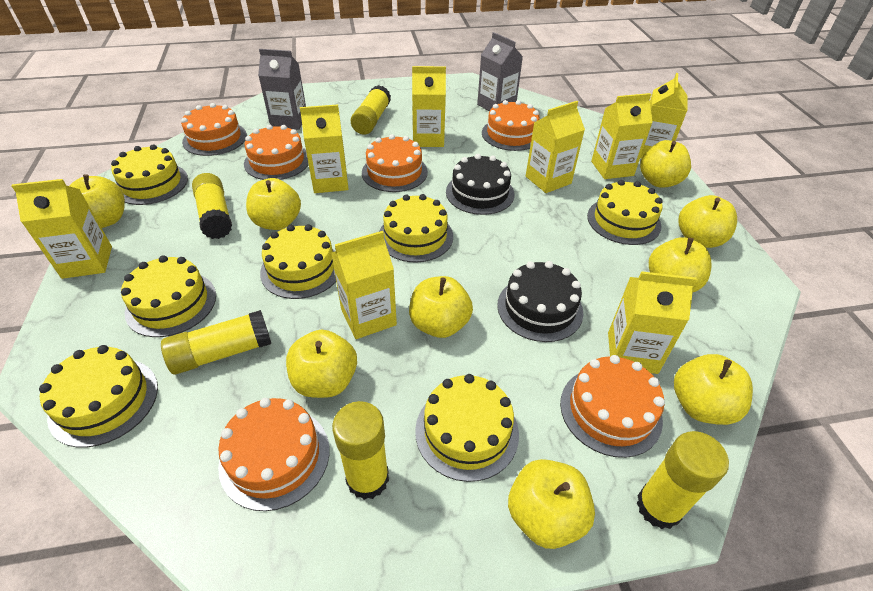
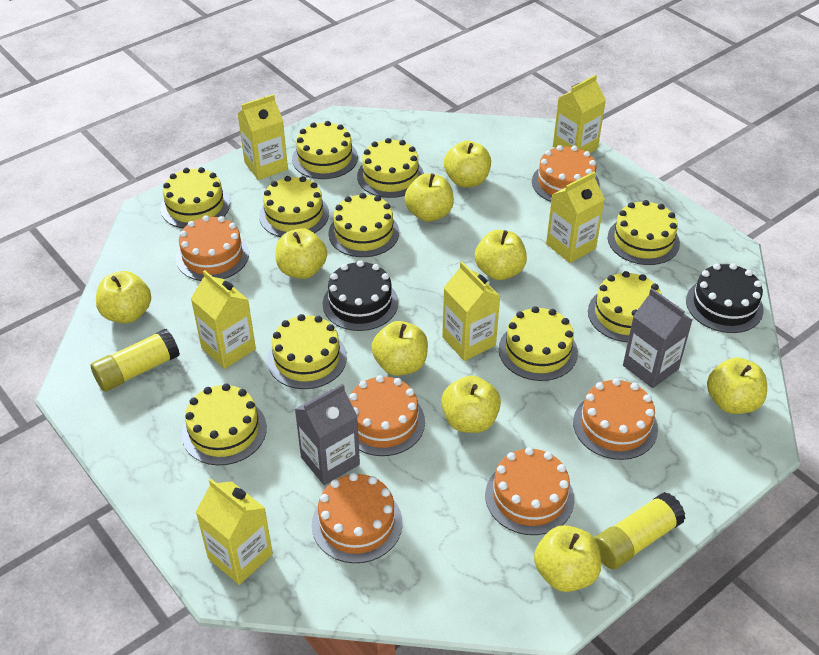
yellow cake: 7 -> 10
yellow carton: 8 -> 6
yellow glue stick: 5 -> 2

